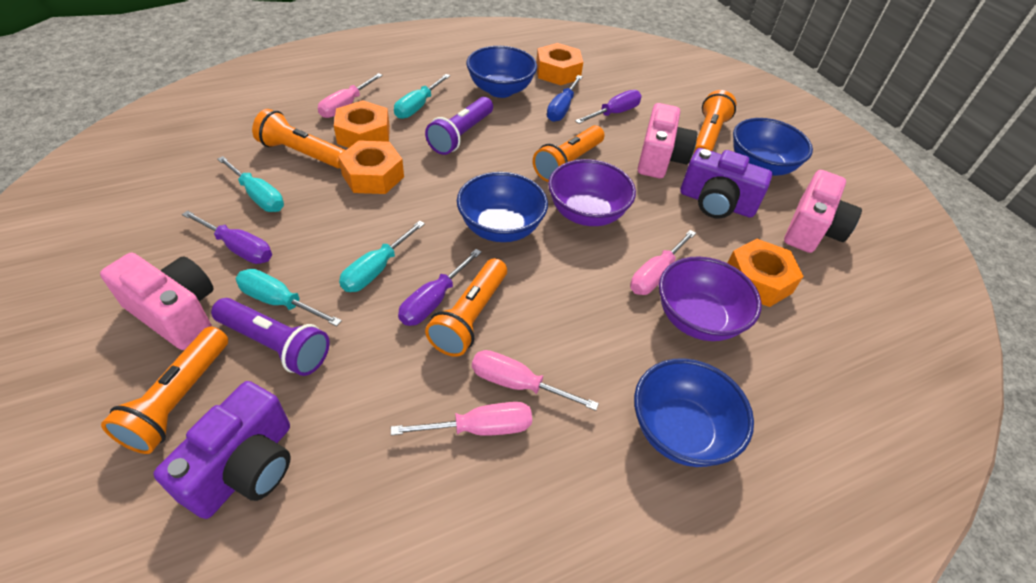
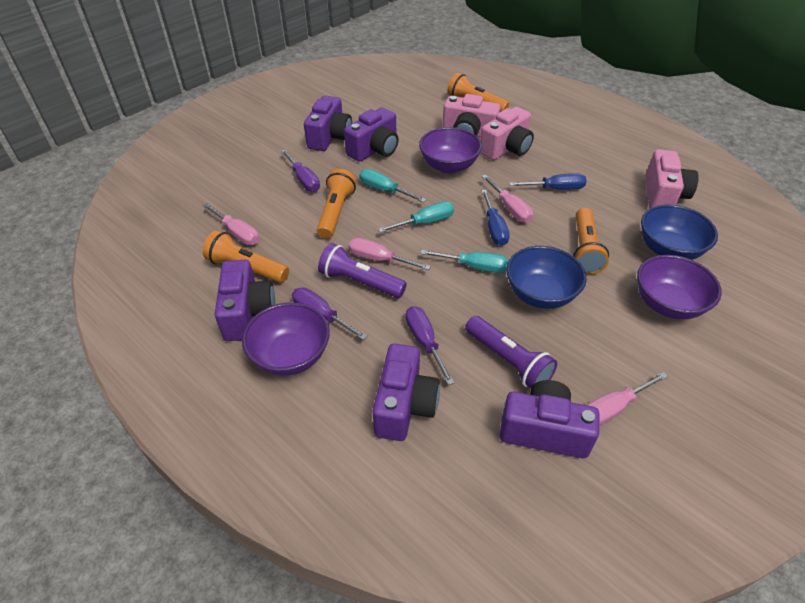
blue bowl: 4 -> 2
blue screwdriver: 1 -> 2
orange flashlight: 5 -> 4
orange nut: 4 -> 0
purple bowl: 2 -> 3
purple camera: 2 -> 5
turquoise screwdriver: 4 -> 3

